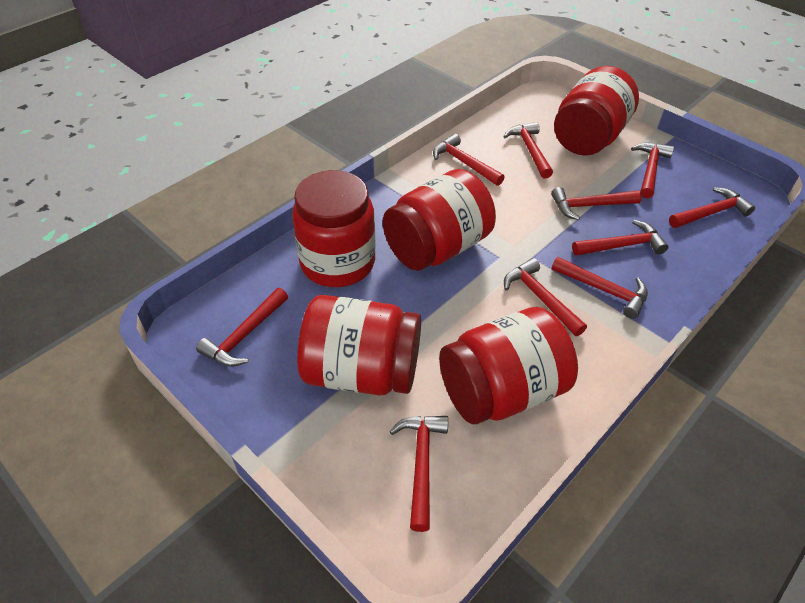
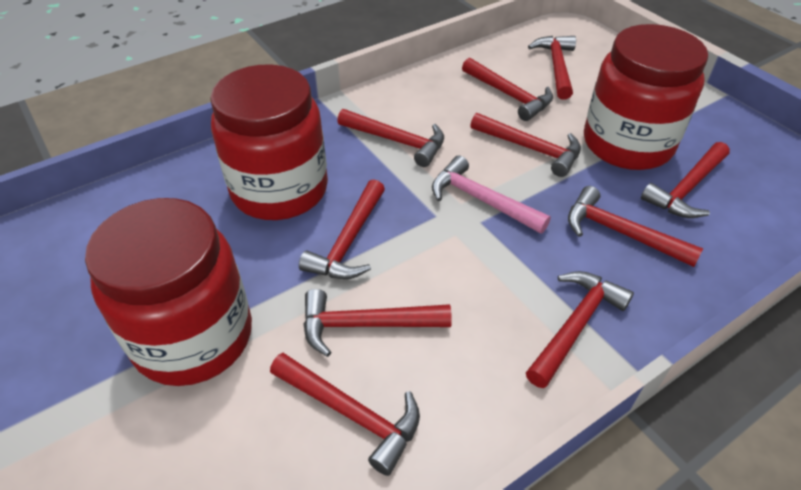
pink hammer: 0 -> 1
red jar: 5 -> 3

